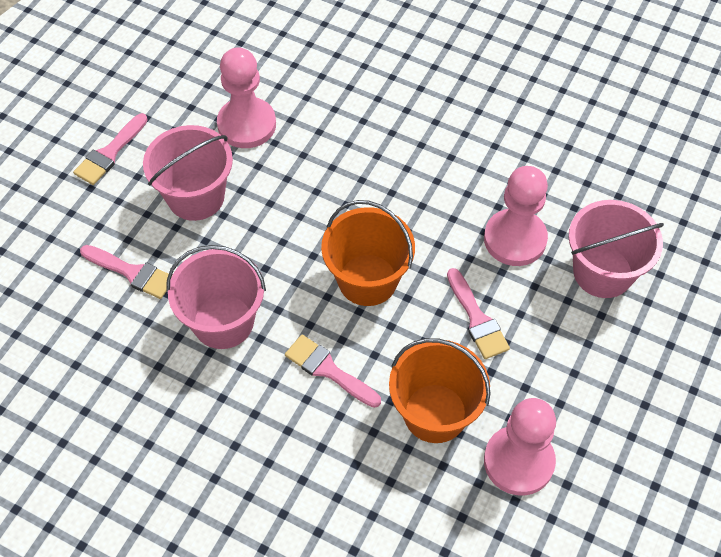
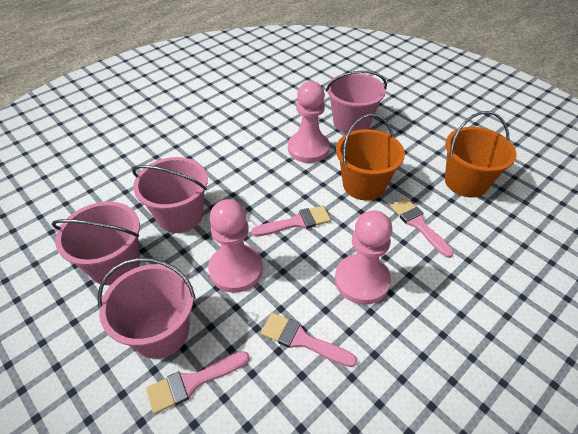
pink bucket: 3 -> 4

